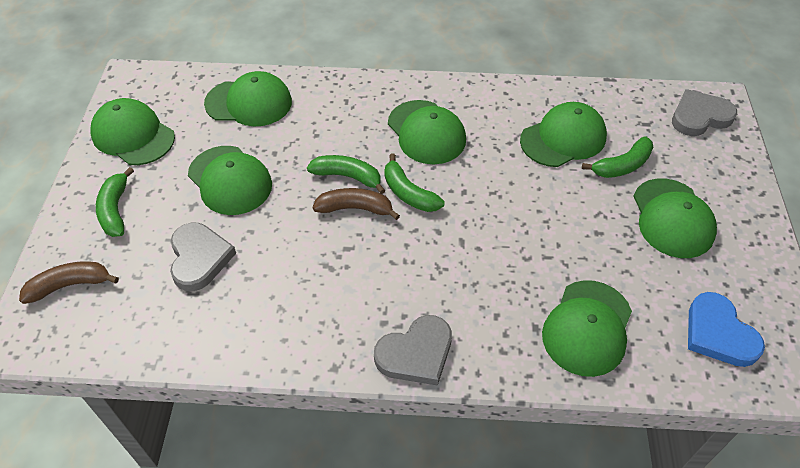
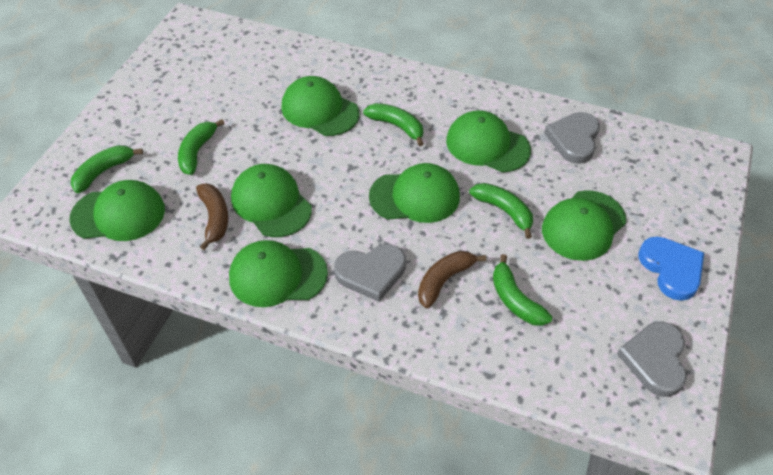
green banana: 4 -> 5

